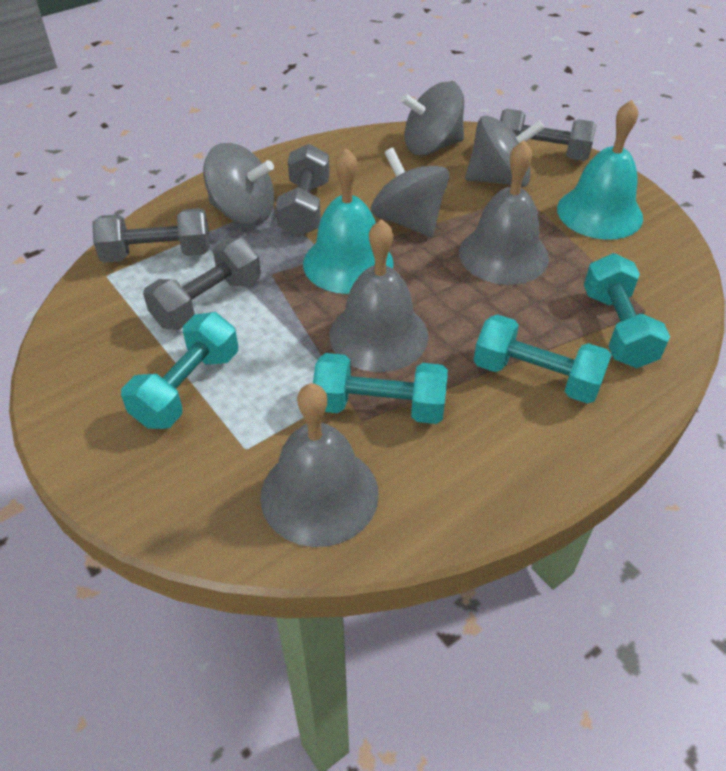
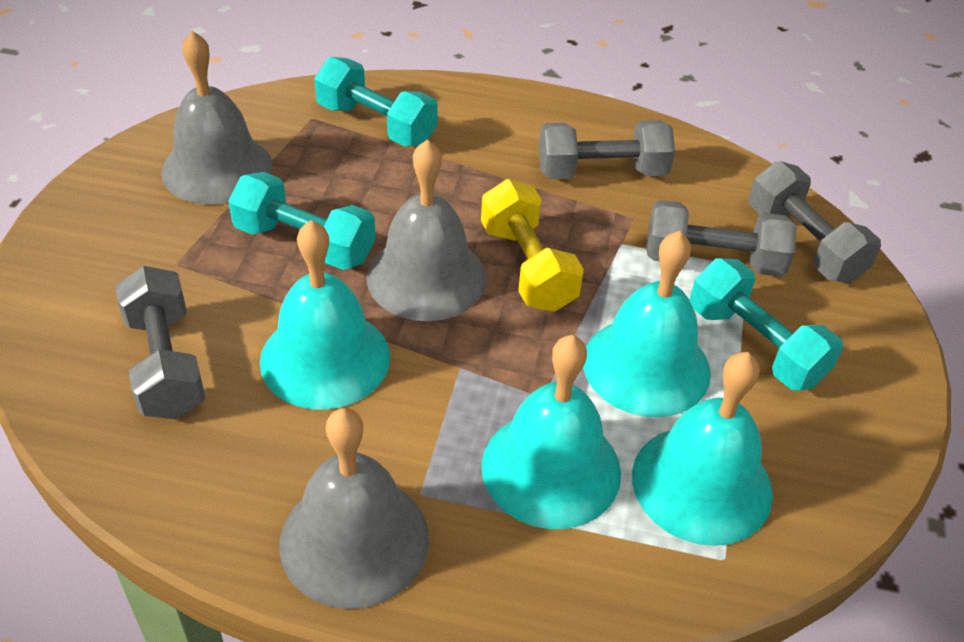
grey spinning top: 4 -> 0
turquoise bell: 2 -> 4
turquoise dumbbell: 4 -> 3
yellow dumbbell: 0 -> 1

